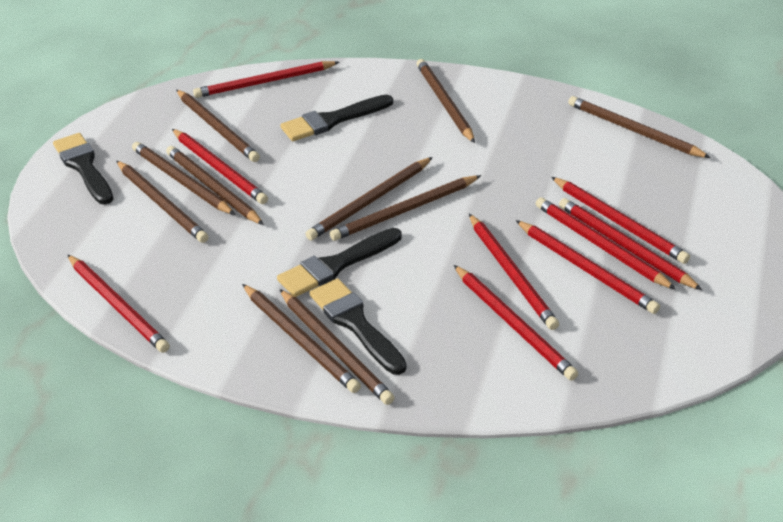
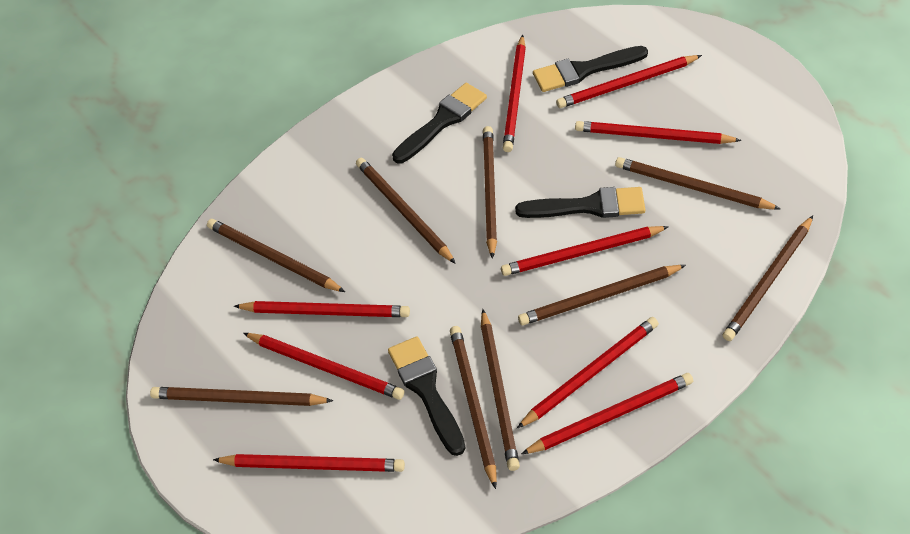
brown pencil: 10 -> 9

